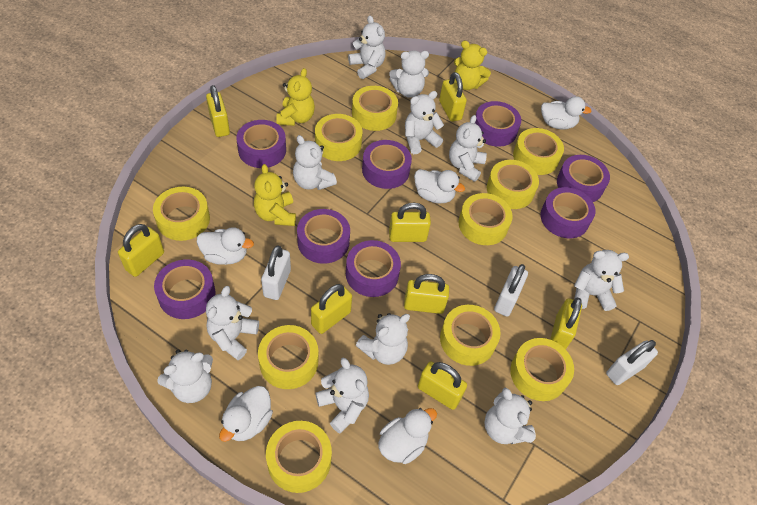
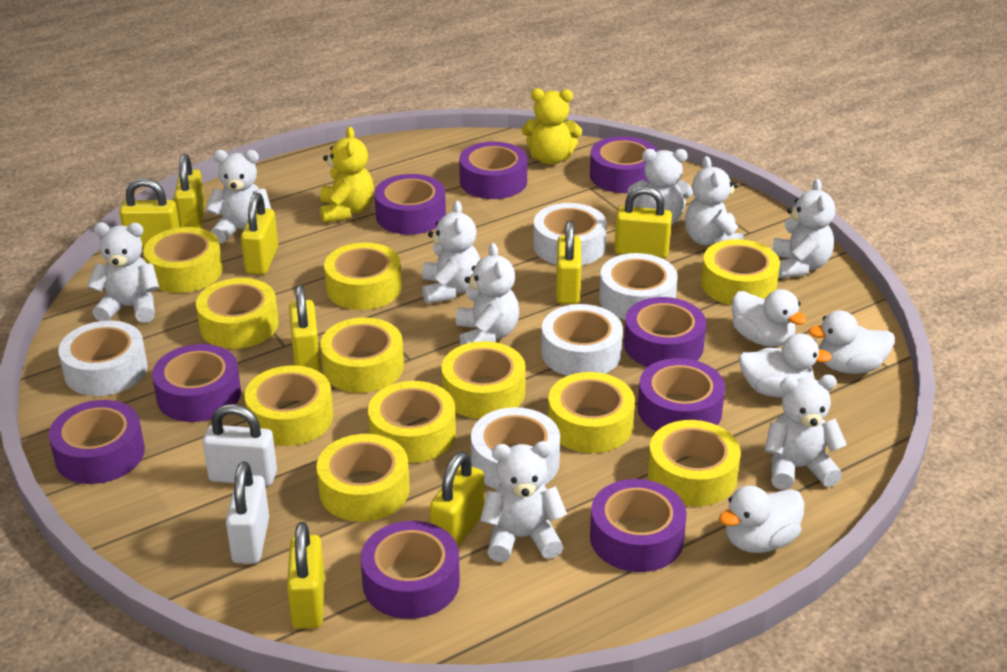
purple tape: 8 -> 9
white duck: 5 -> 4
white padlock: 3 -> 2
white tape: 0 -> 5
white teddy bear: 11 -> 9
yellow tape: 10 -> 11
yellow teddy bear: 3 -> 2

